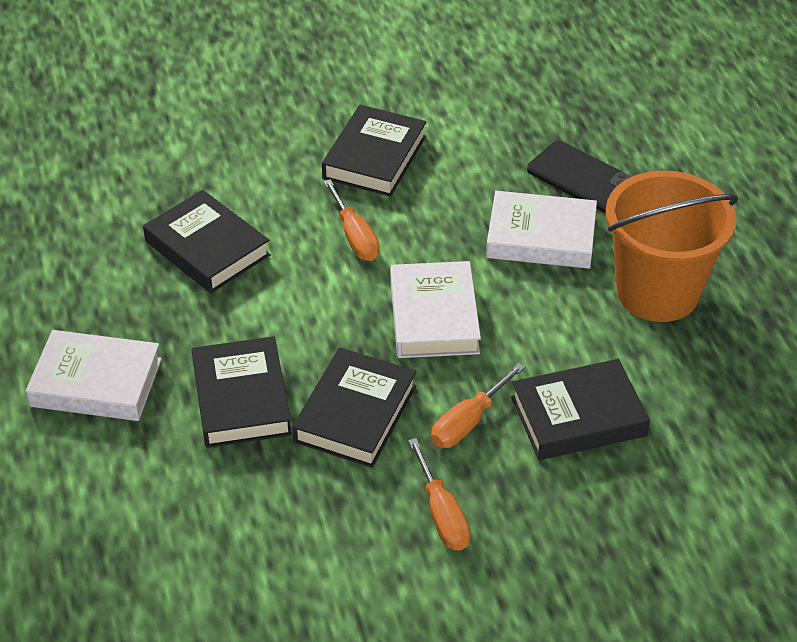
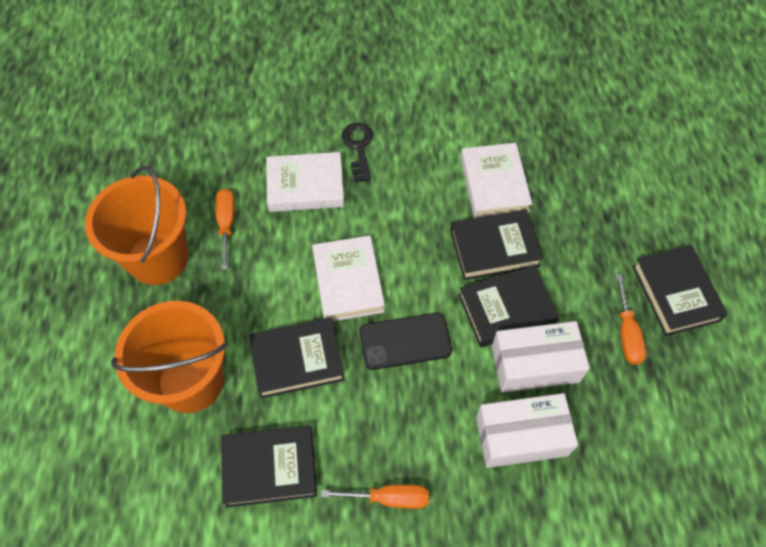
black key: 0 -> 1
orange bucket: 1 -> 2
white box: 0 -> 2

